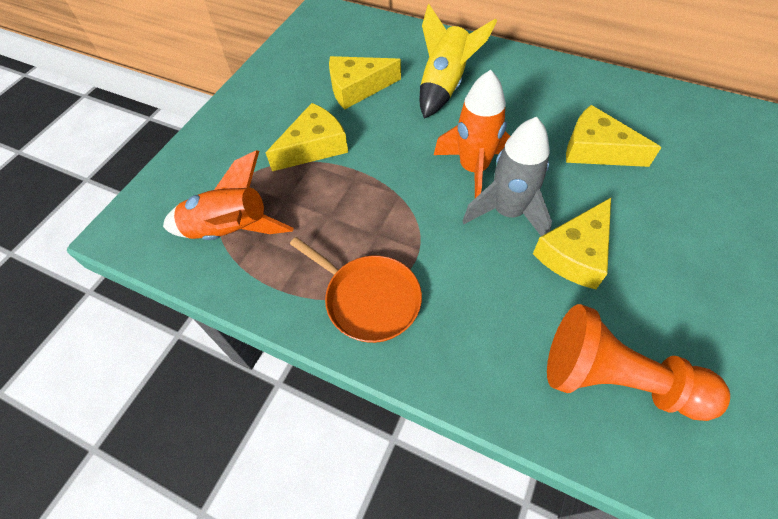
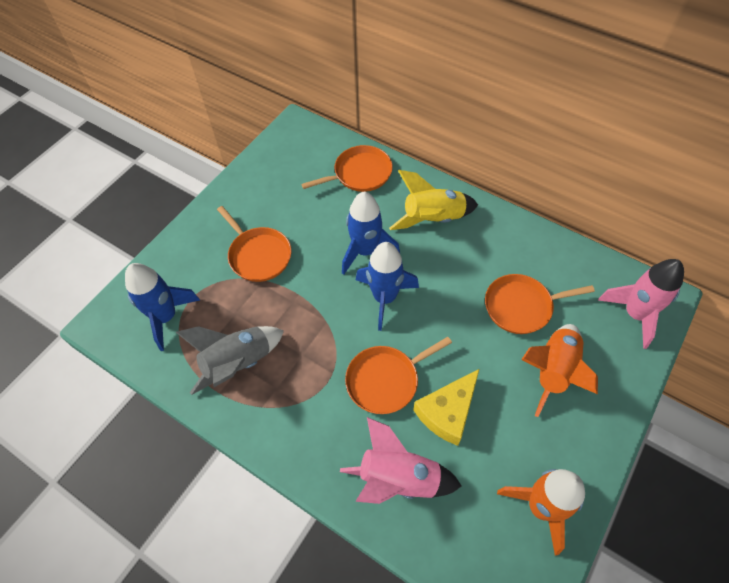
blue rocket: 0 -> 3
orange pan: 1 -> 4
orange pawn: 1 -> 0
pink rocket: 0 -> 2
yellow cheese: 4 -> 1

